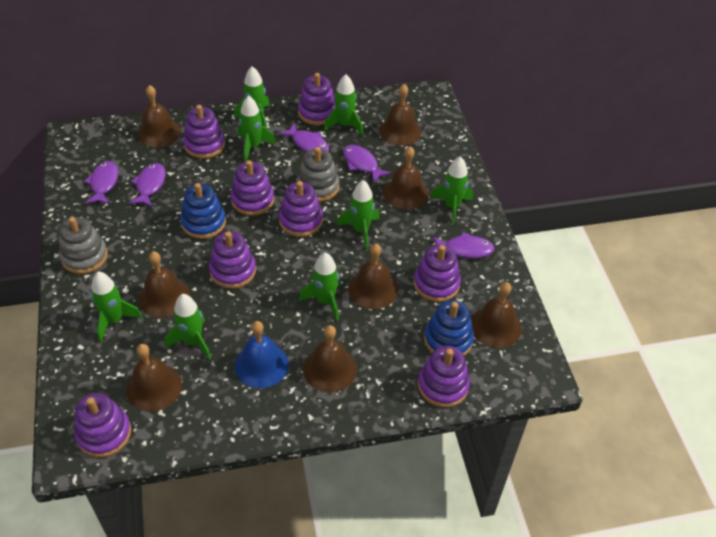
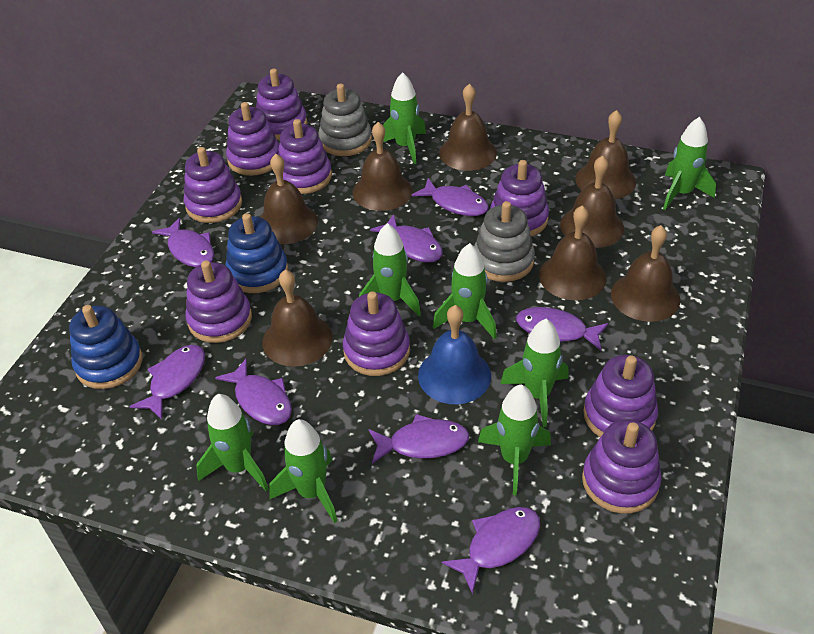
purple fish: 5 -> 8
purple stacking toy: 8 -> 9

